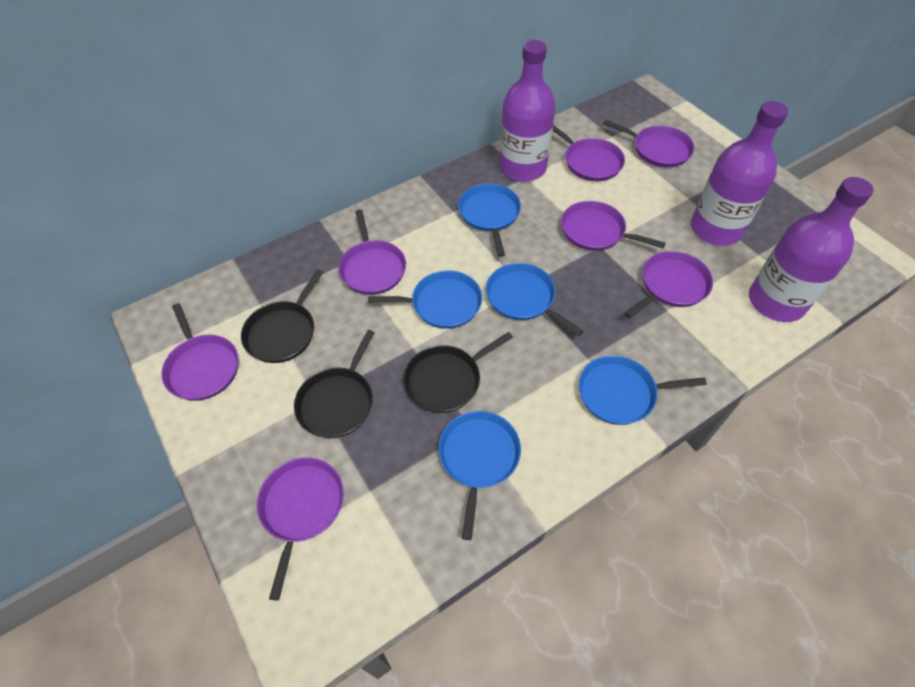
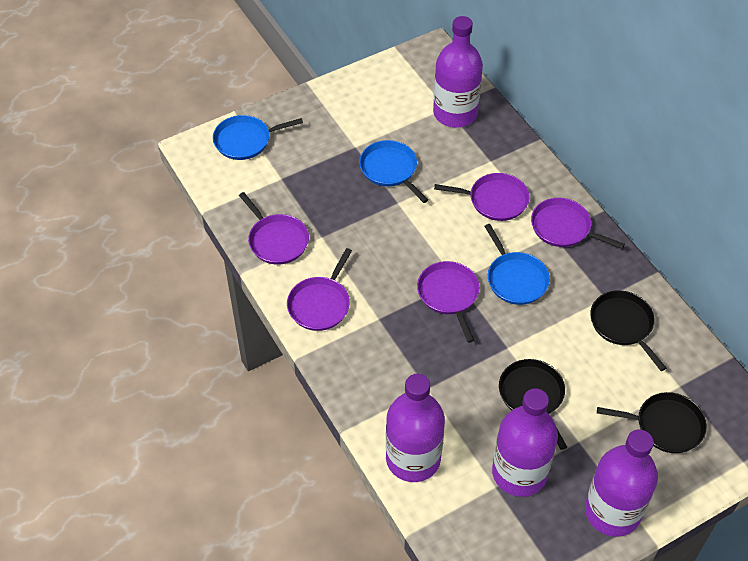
blue pan: 5 -> 3
purple bottle: 3 -> 4
purple pan: 7 -> 5

